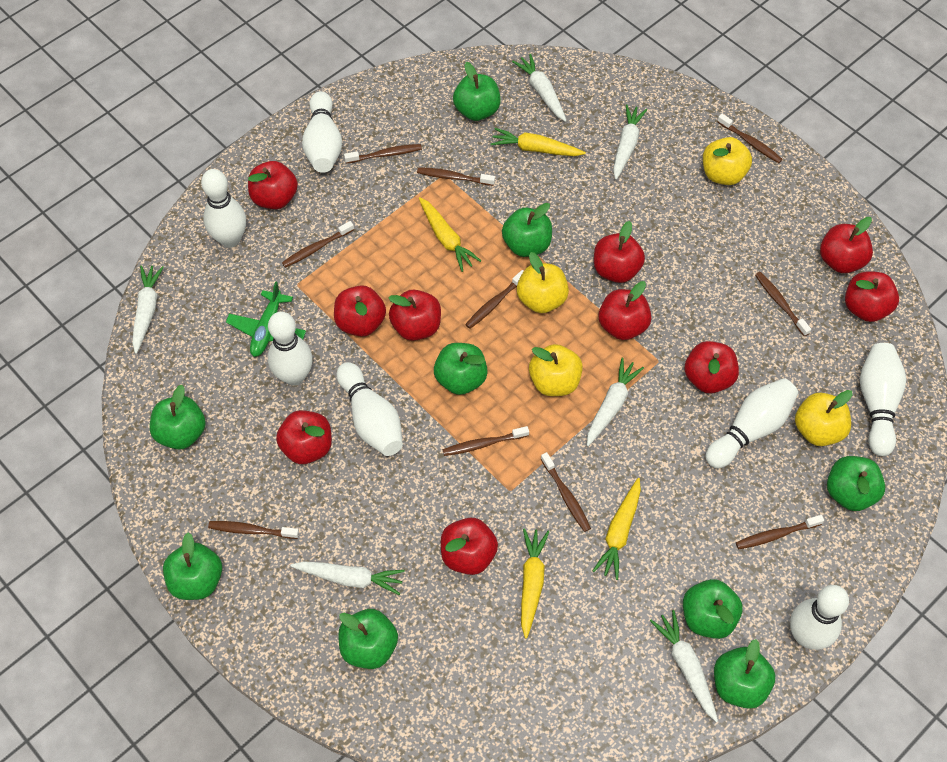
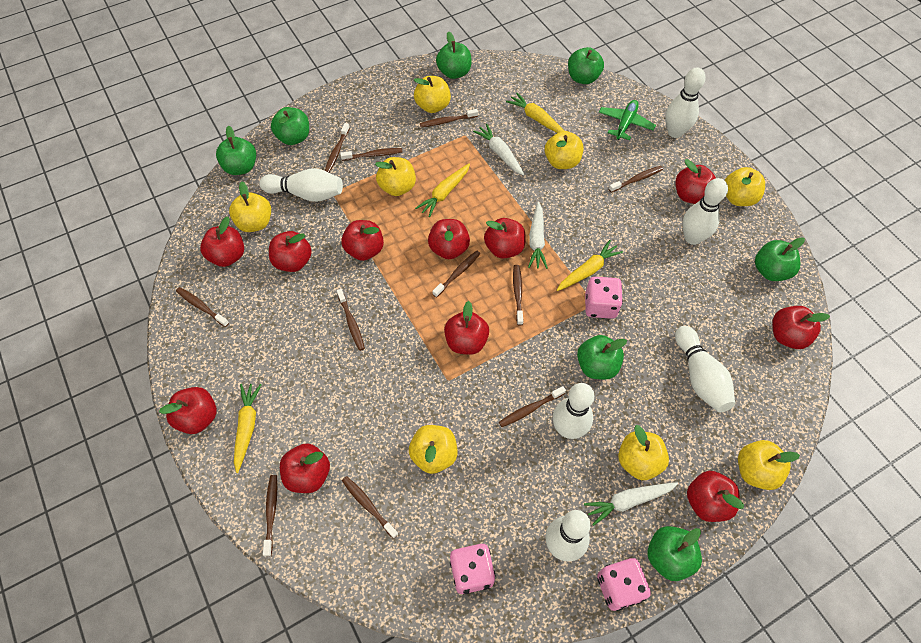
brown toothbrush: 10 -> 11
green apple: 9 -> 7
pink dice: 0 -> 3
red apple: 10 -> 11
white bowling pin: 7 -> 6
white carrot: 6 -> 3
yellow apple: 4 -> 8

